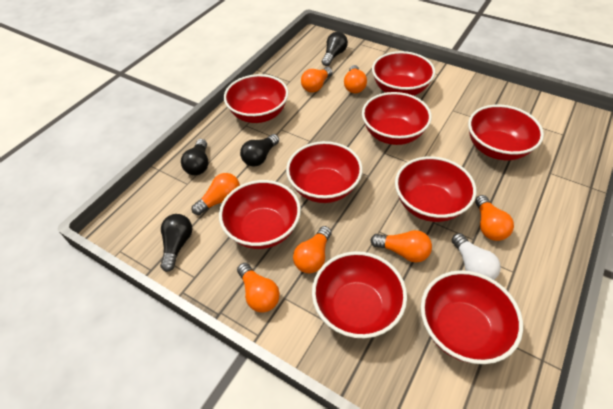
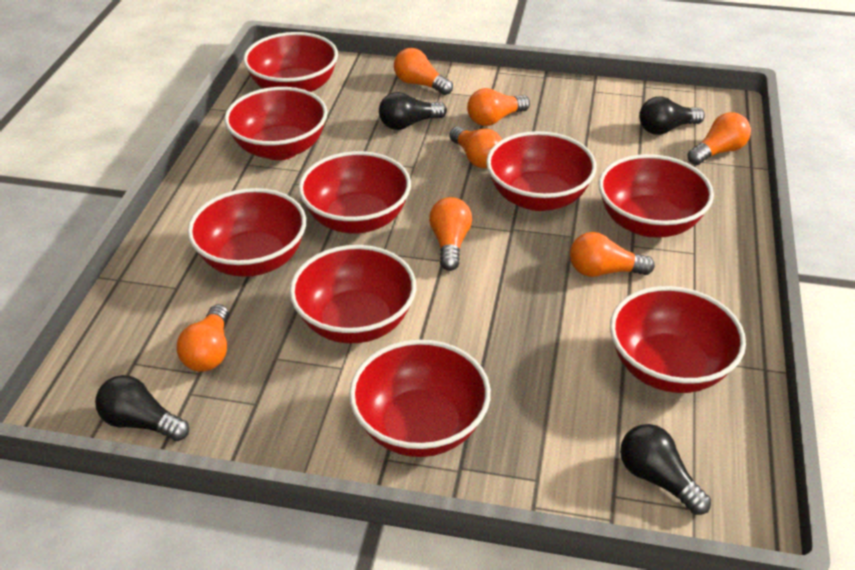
white light bulb: 1 -> 0

